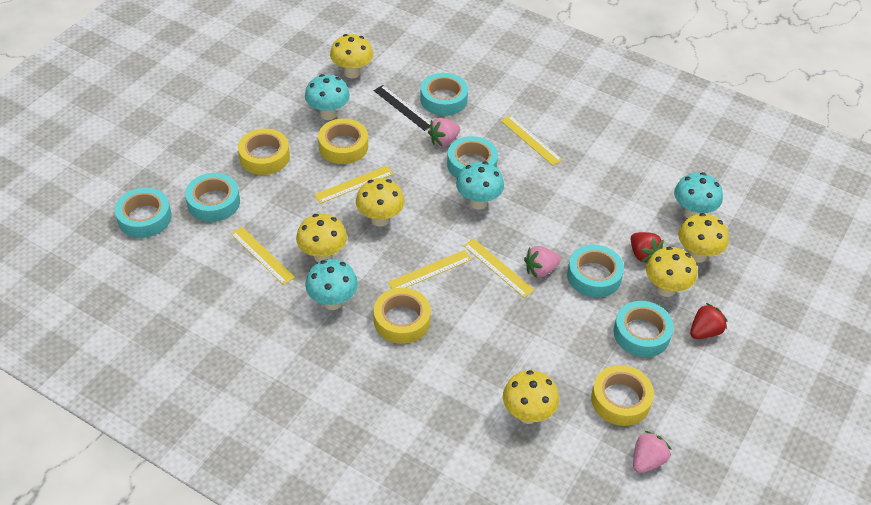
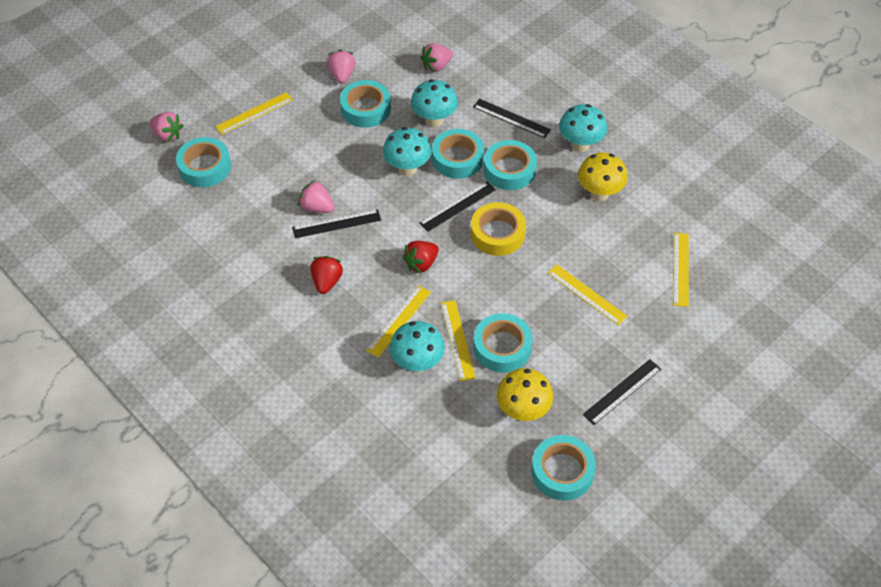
black ruler: 1 -> 4
pink strawberry: 3 -> 4
yellow mushroom: 6 -> 2
yellow tape: 4 -> 1

